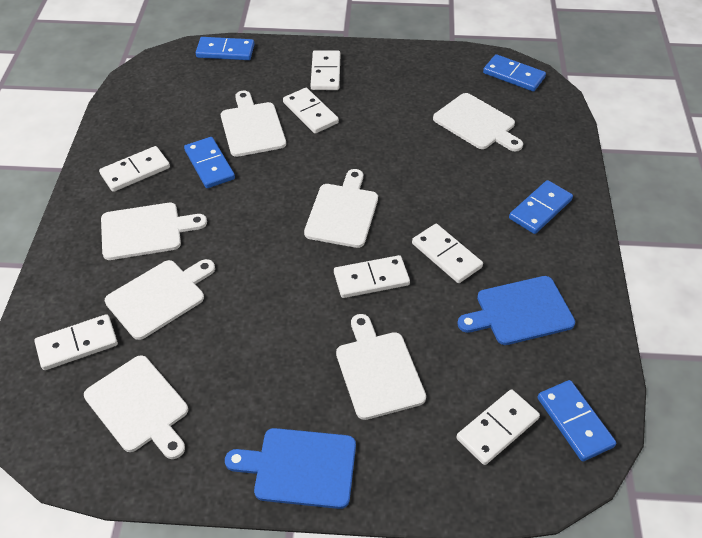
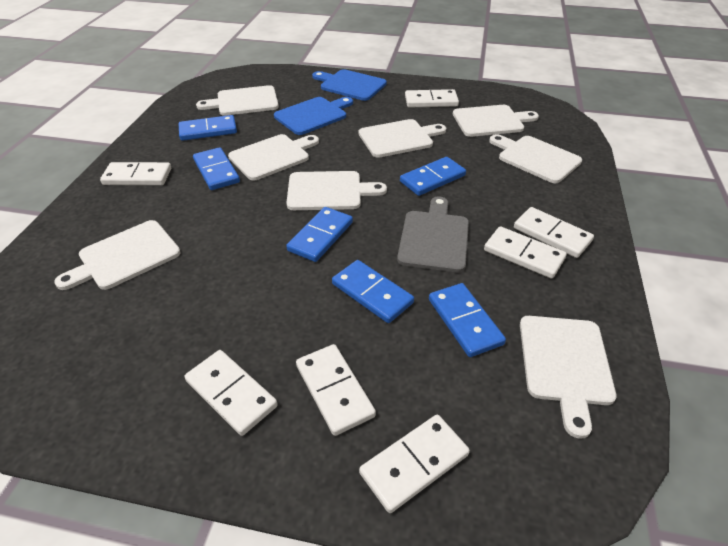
blue domino: 5 -> 6
grey cutting board: 0 -> 1
white cutting board: 7 -> 8

